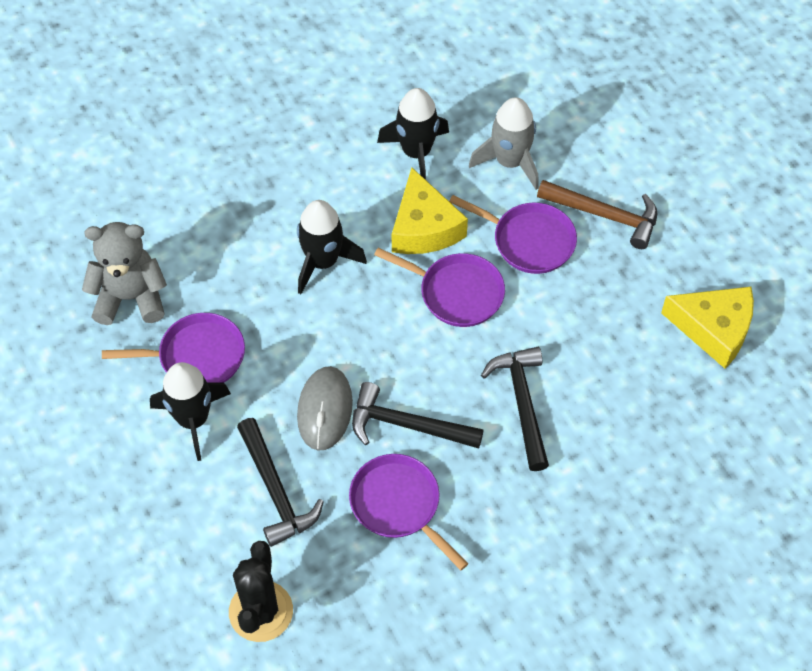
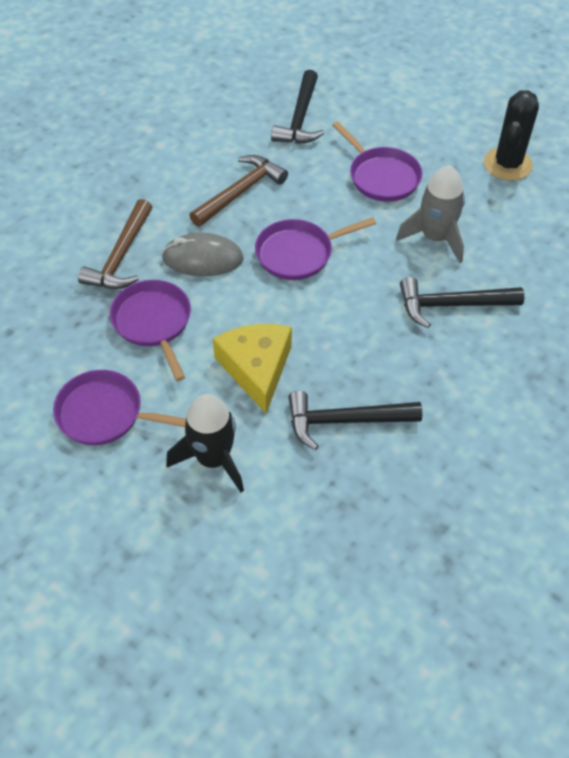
black rocket: 3 -> 1
brown hammer: 1 -> 2
grey teddy bear: 1 -> 0
yellow cheese: 2 -> 1

